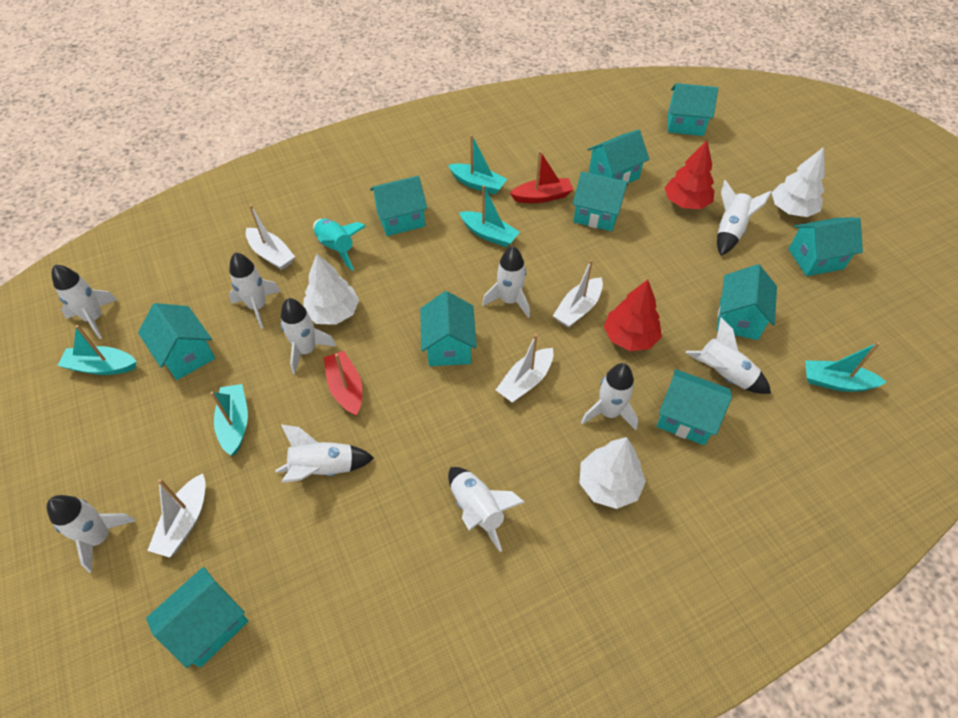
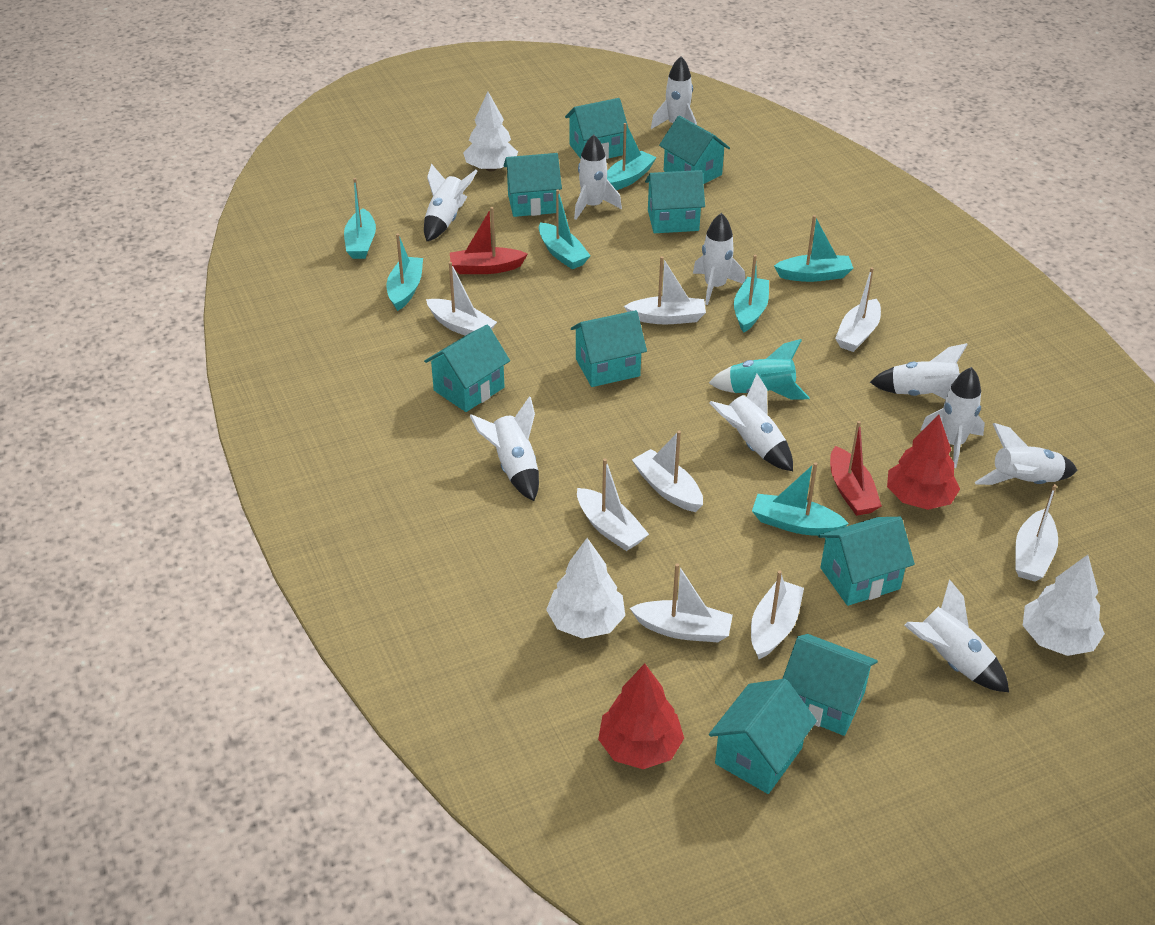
turquoise boat: 5 -> 7
turquoise house: 10 -> 9
white boat: 4 -> 8

